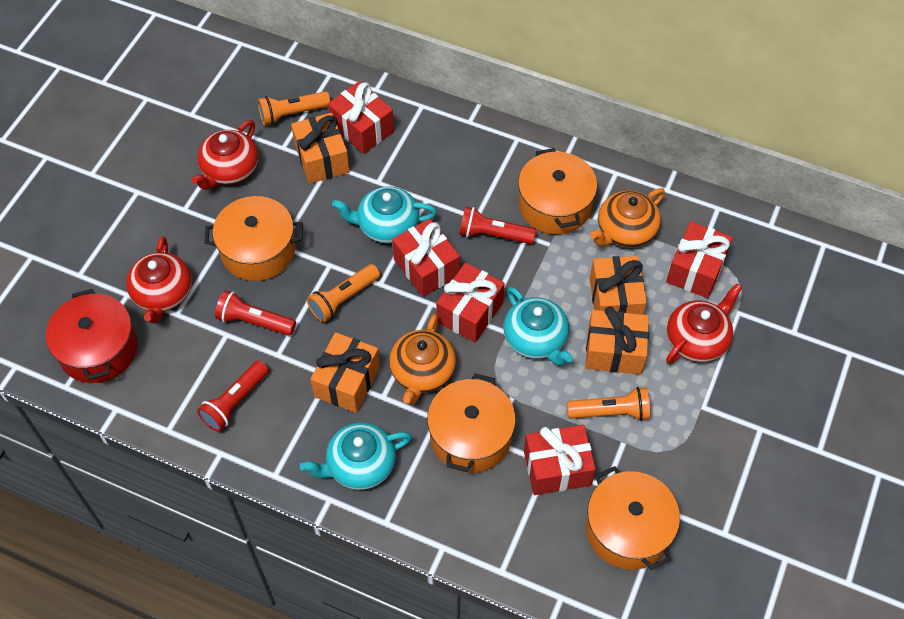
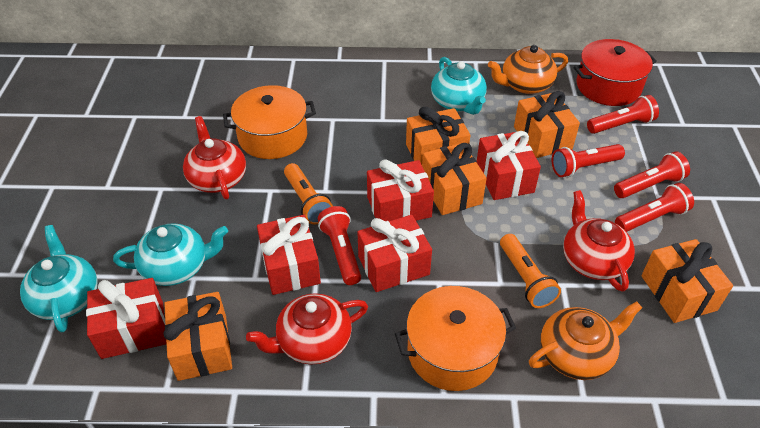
orange flashlight: 3 -> 2
orange gift: 4 -> 5
orange pot: 4 -> 2
red flashlight: 3 -> 5

